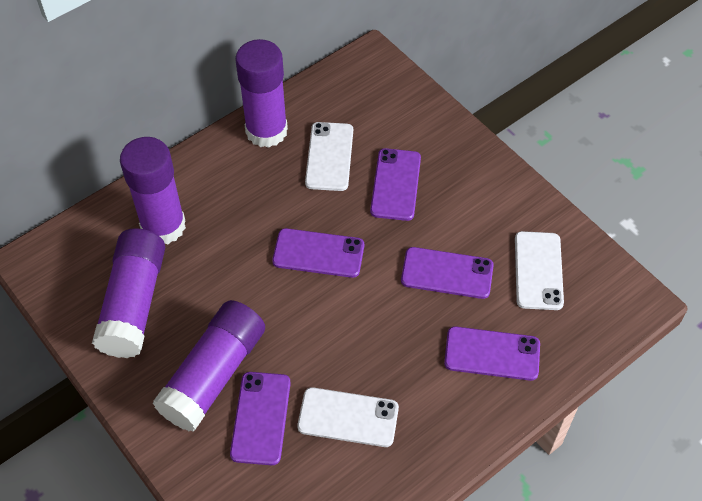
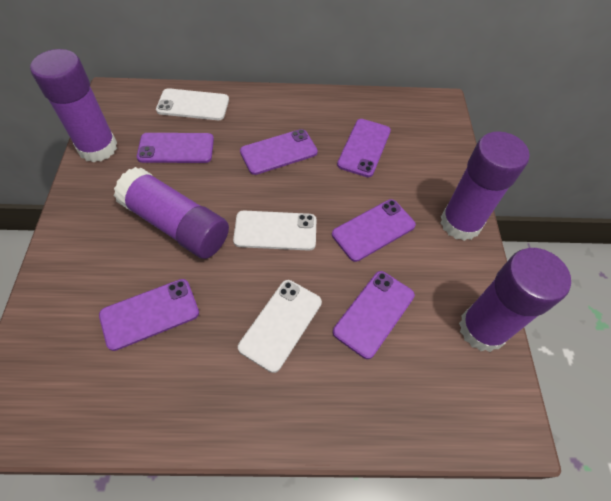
purple phone: 5 -> 6

